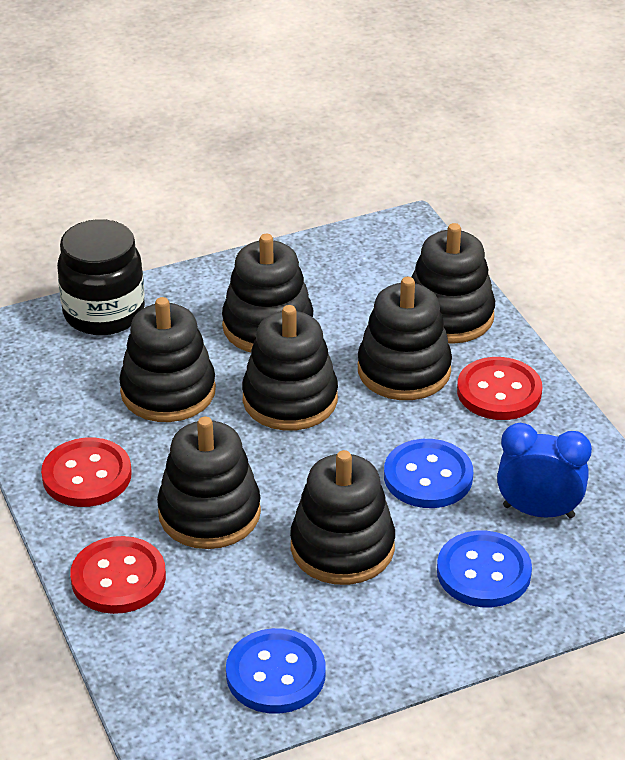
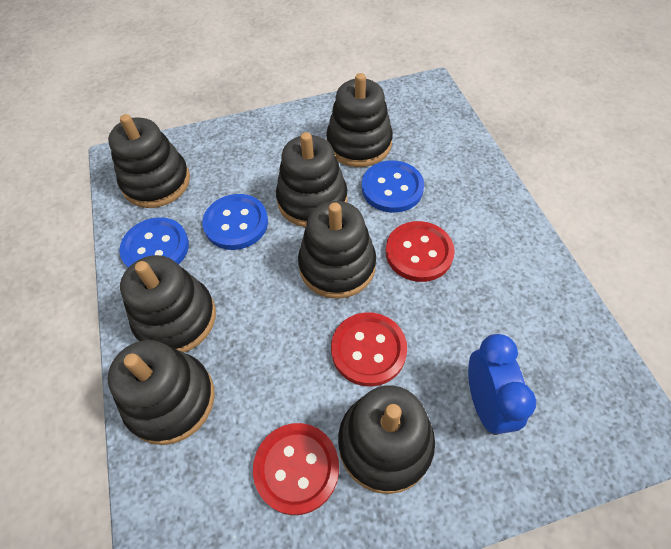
black jar: 1 -> 0

